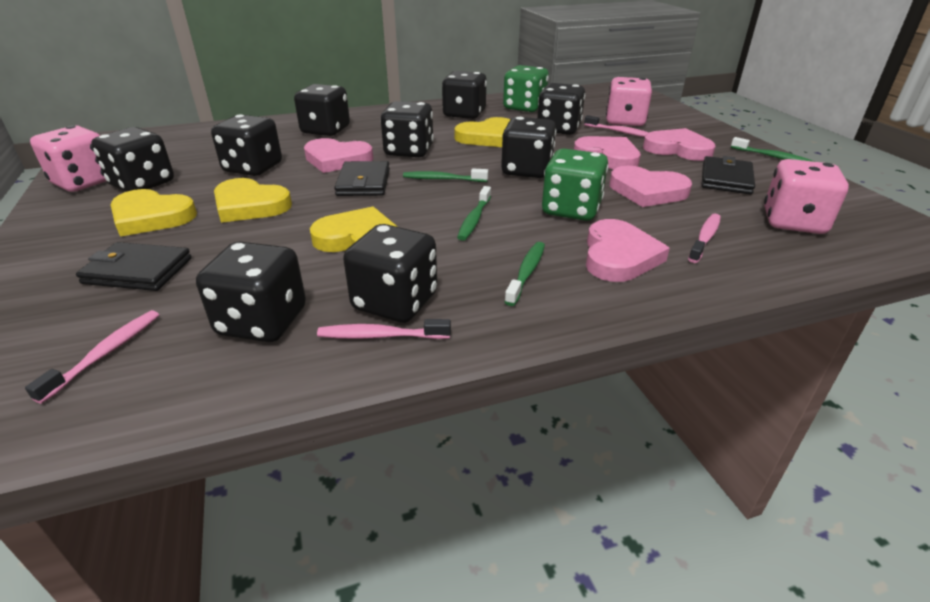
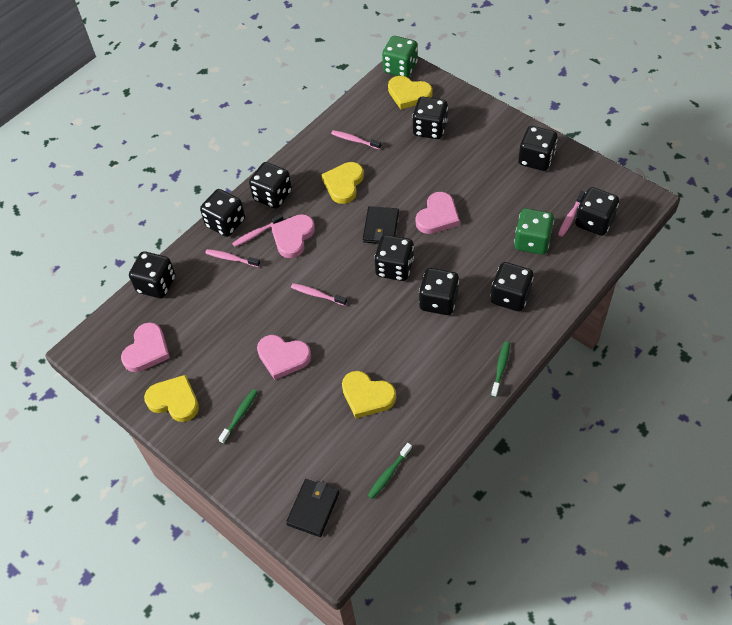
black wallet: 3 -> 2
green toothbrush: 4 -> 3
pink dice: 3 -> 0
pink heart: 5 -> 4
pink toothbrush: 4 -> 5

